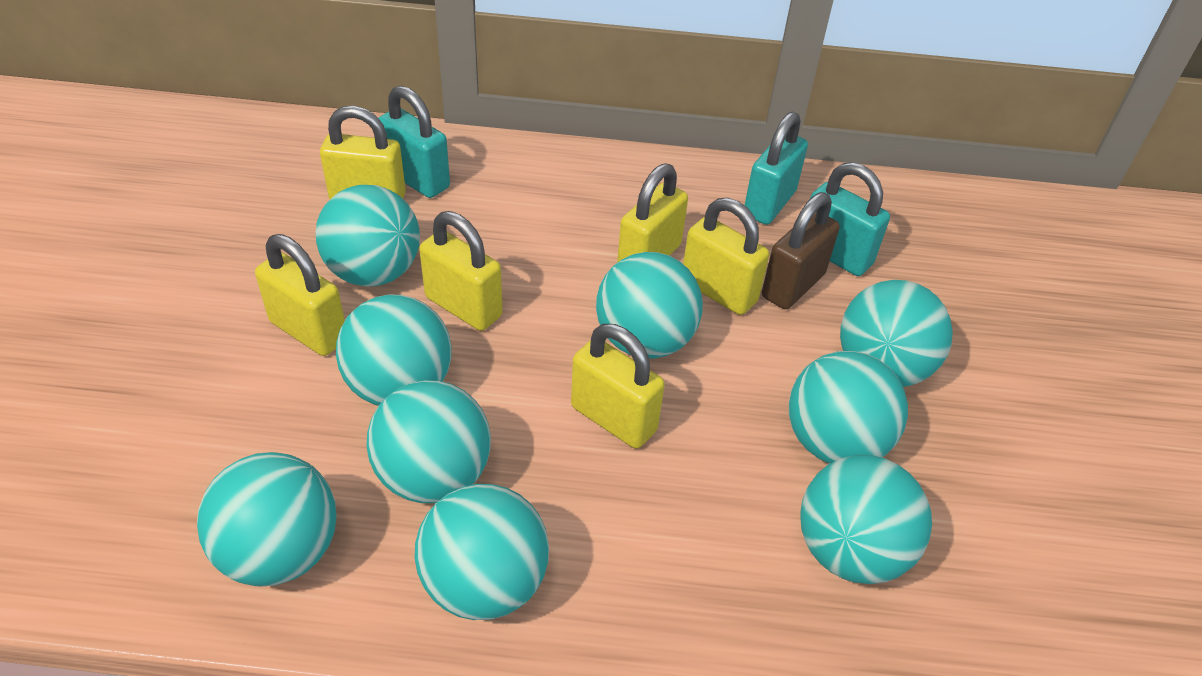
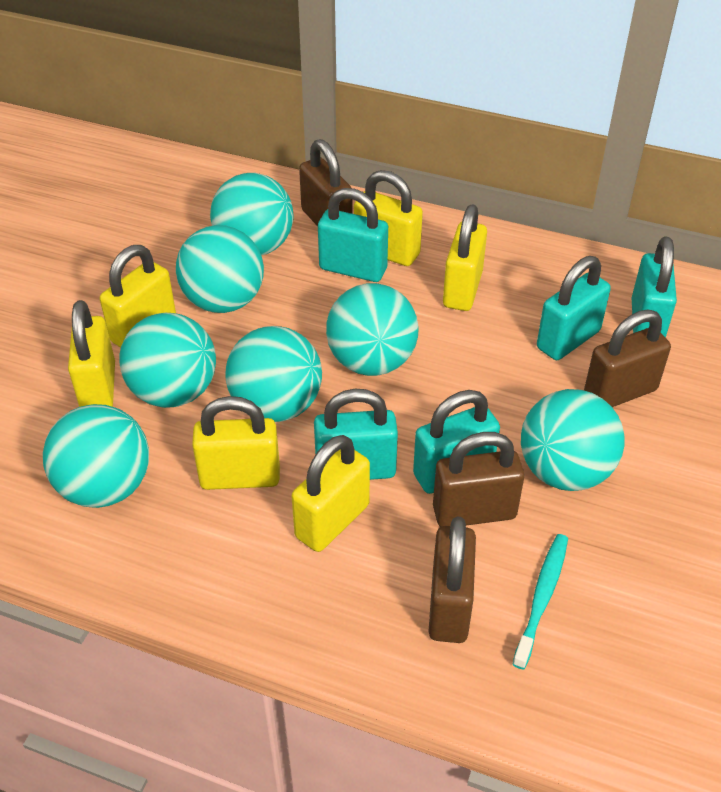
brown padlock: 1 -> 4
turquoise ball: 9 -> 7
turquoise padlock: 3 -> 5
turquoise toothbrush: 0 -> 1

